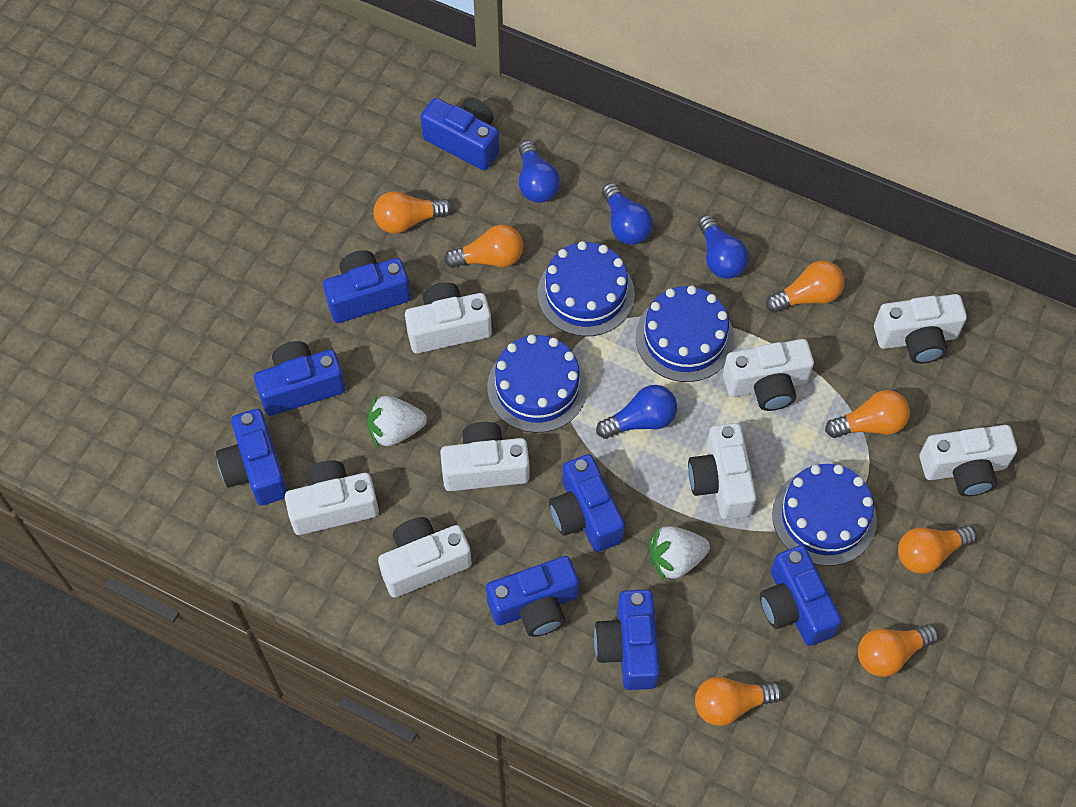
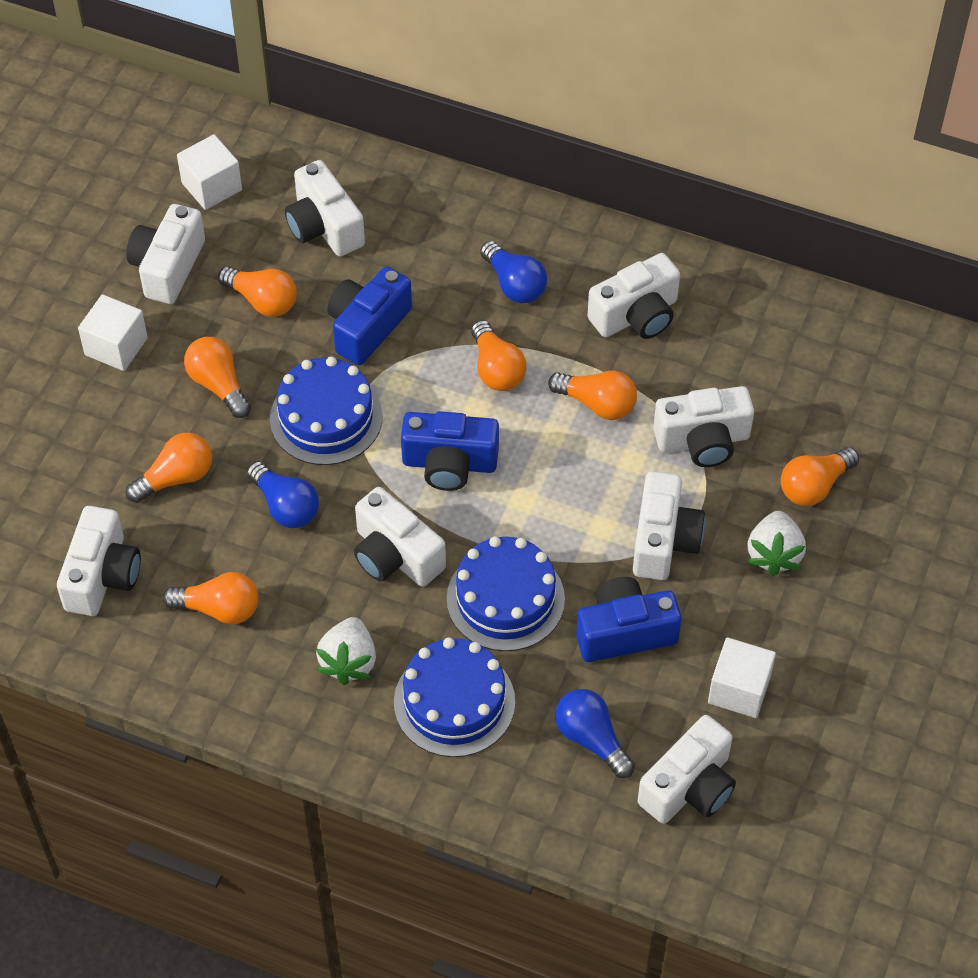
blue cake: 4 -> 3
blue camera: 8 -> 3
blue light bulb: 4 -> 3
white cube: 0 -> 3

